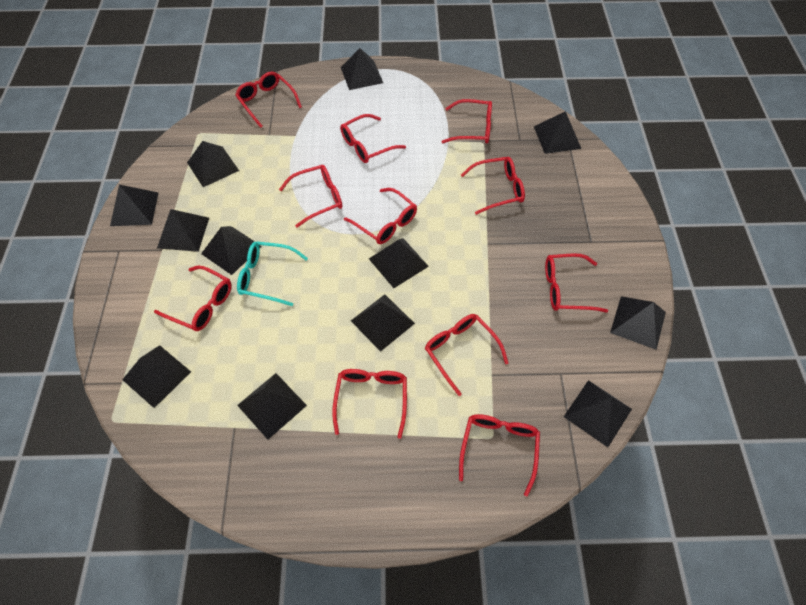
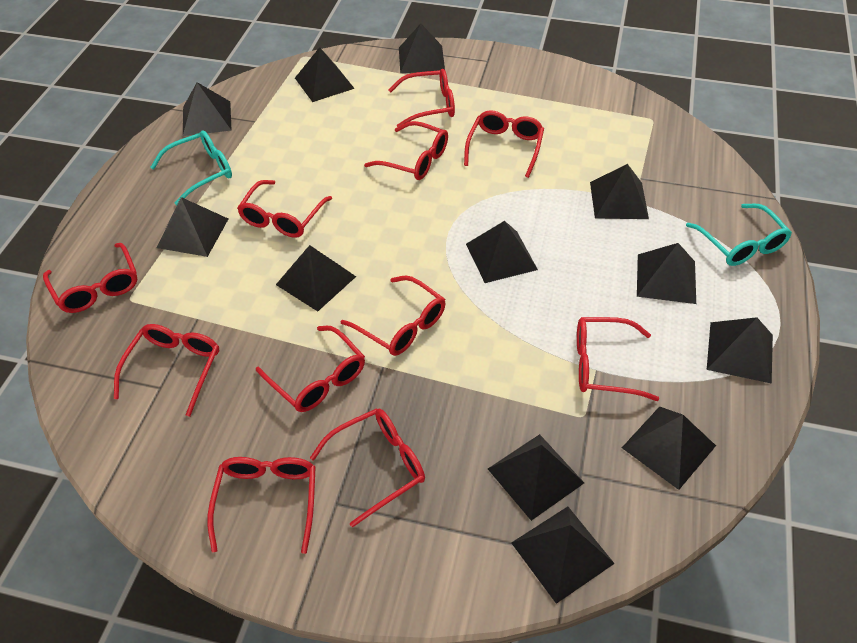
turquoise glasses: 1 -> 2

